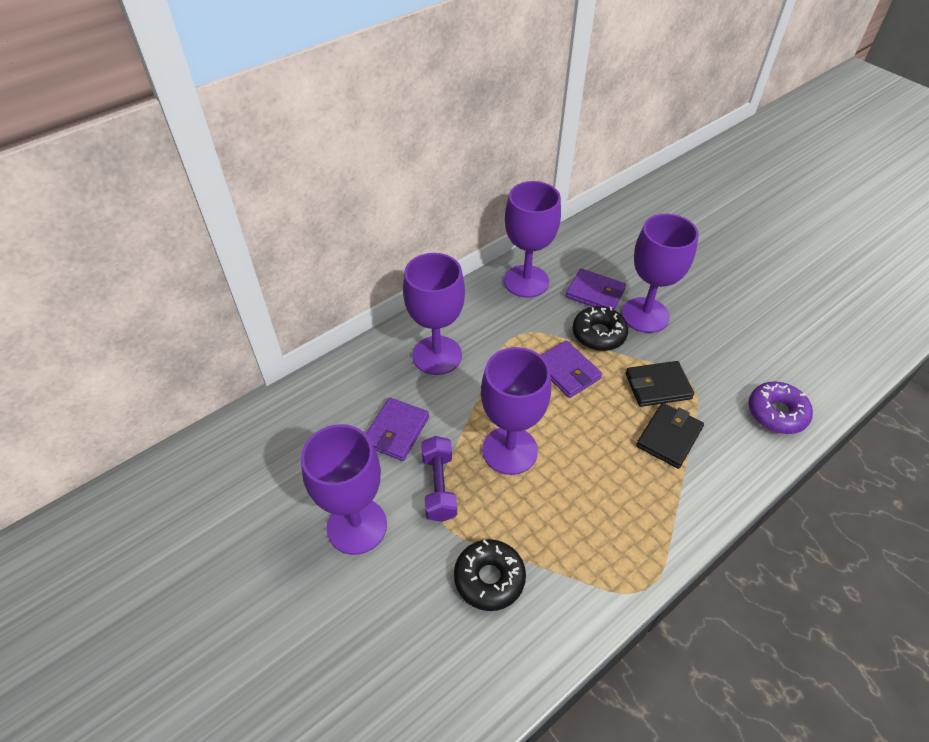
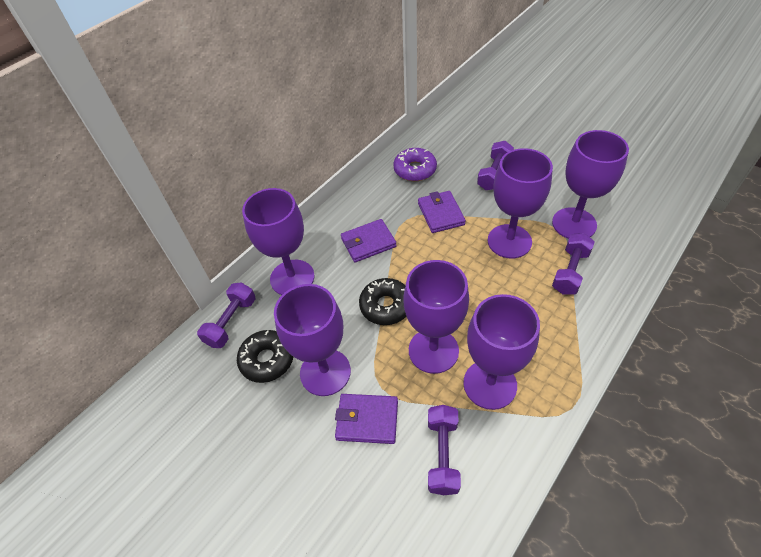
black wallet: 2 -> 0
purple dumbbell: 1 -> 4
purple goblet: 5 -> 6

